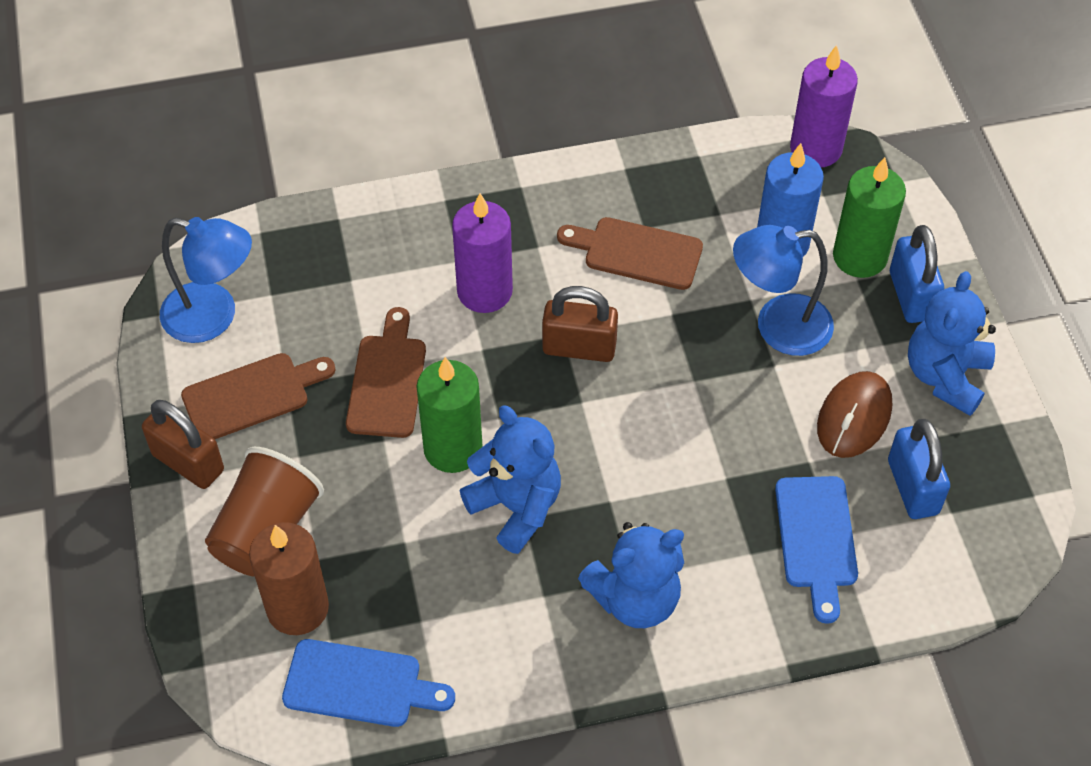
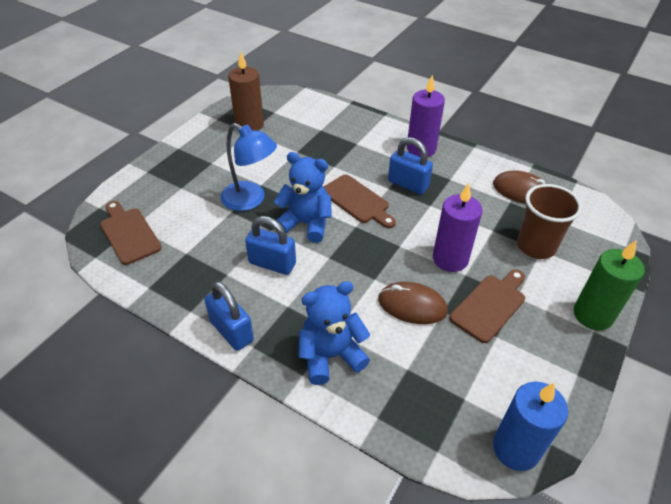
blue cutting board: 2 -> 0
blue lamp: 2 -> 1
blue padlock: 2 -> 3
blue teddy bear: 3 -> 2
brown mouse: 1 -> 2
brown padlock: 2 -> 0
green candle: 2 -> 1

